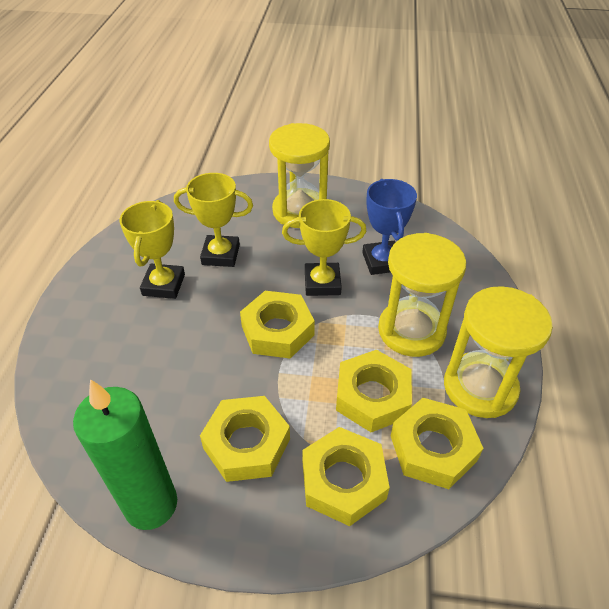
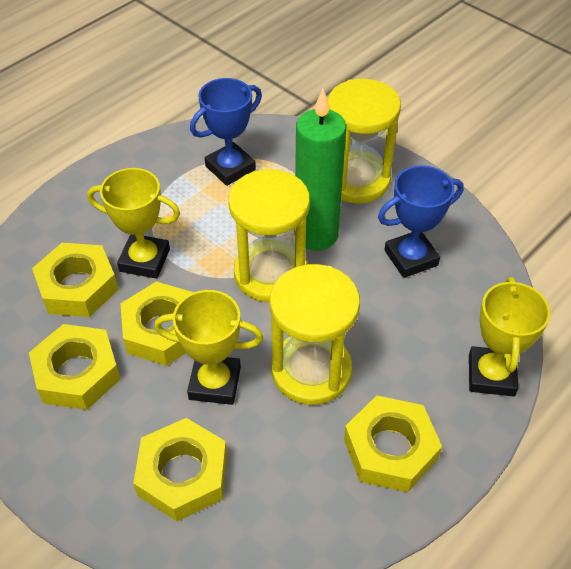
blue trophy: 1 -> 2

